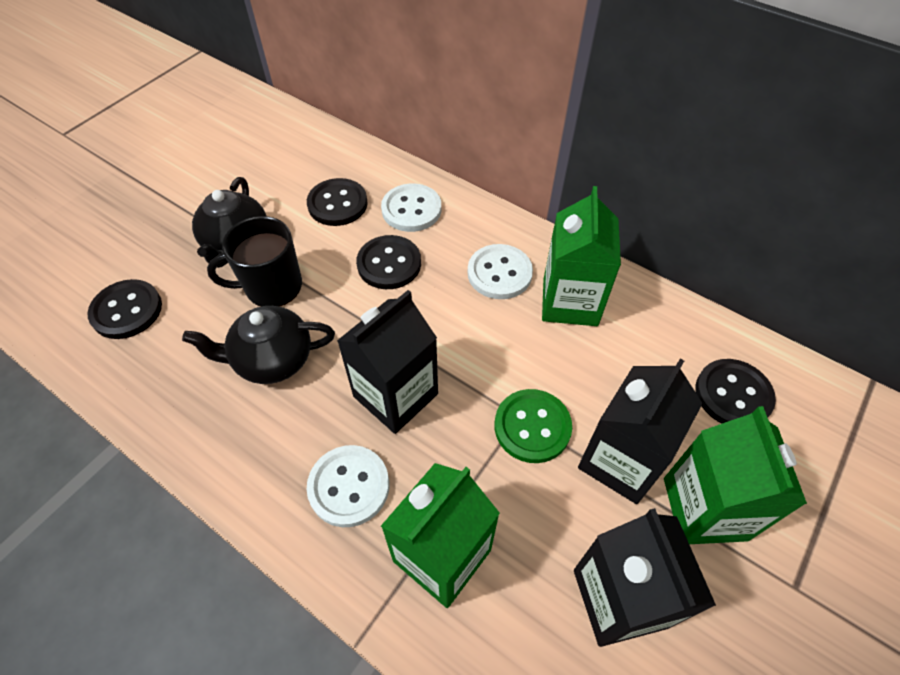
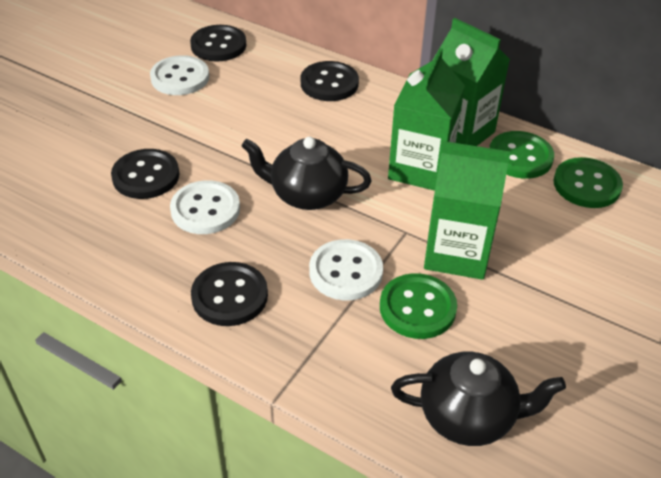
black carton: 3 -> 0
black mug: 1 -> 0
green button: 1 -> 3

